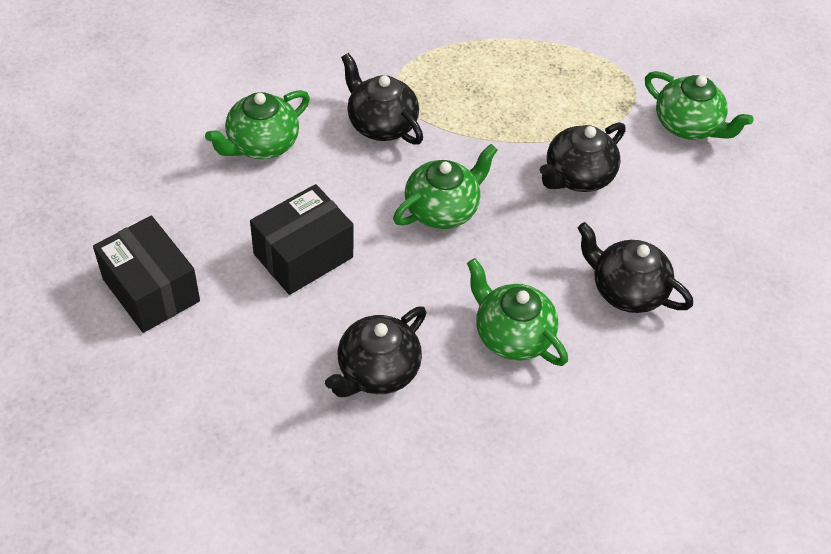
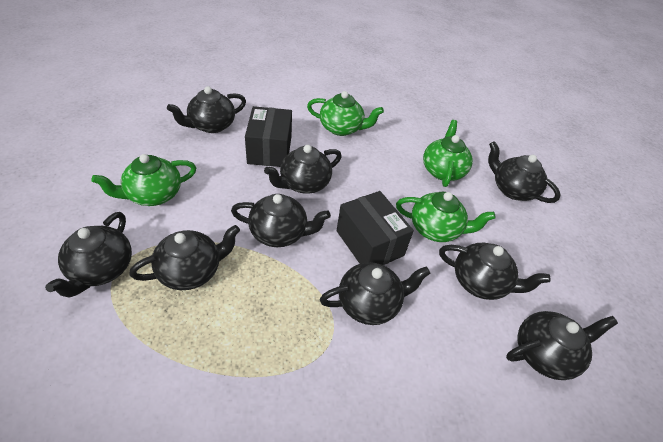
black teapot: 4 -> 9

